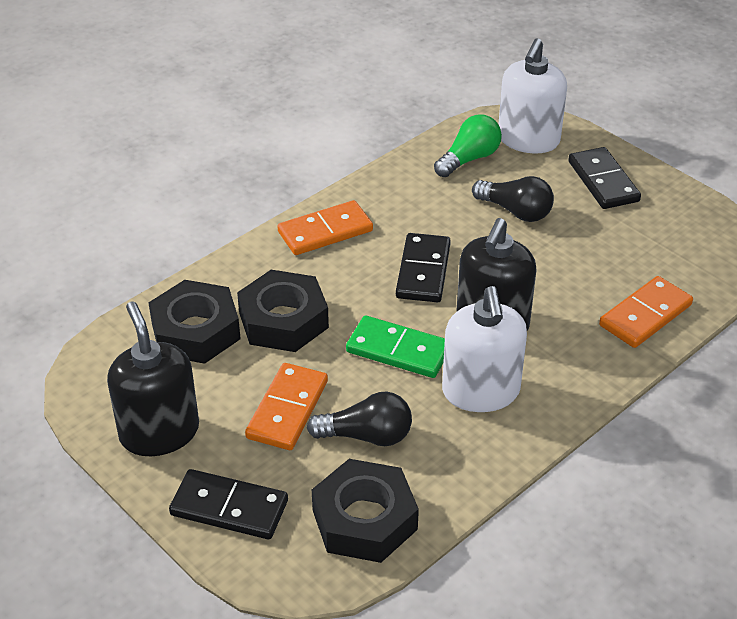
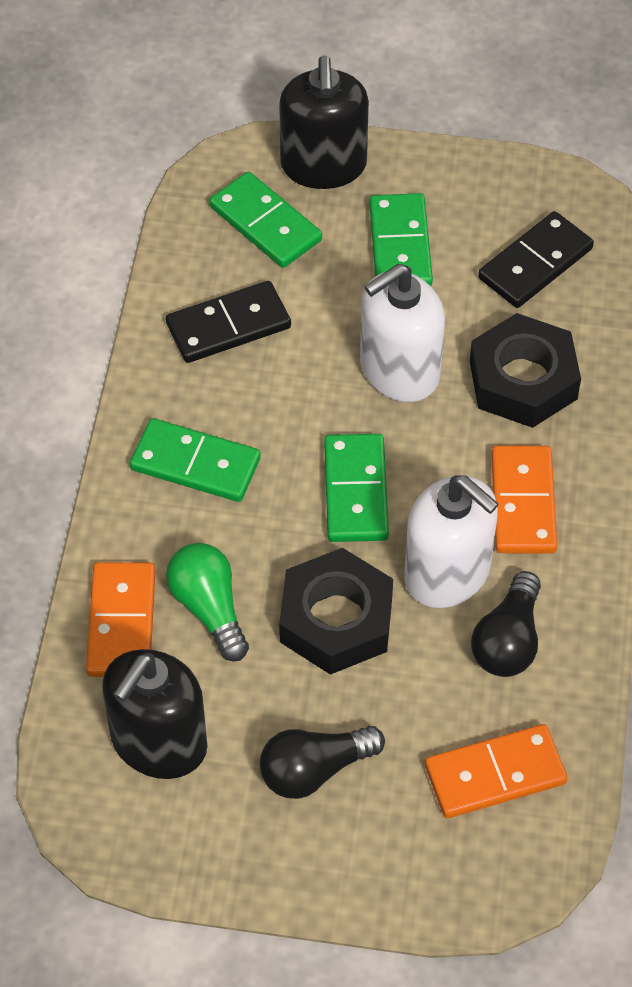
black domino: 3 -> 2
black nut: 3 -> 2
green domino: 1 -> 4

